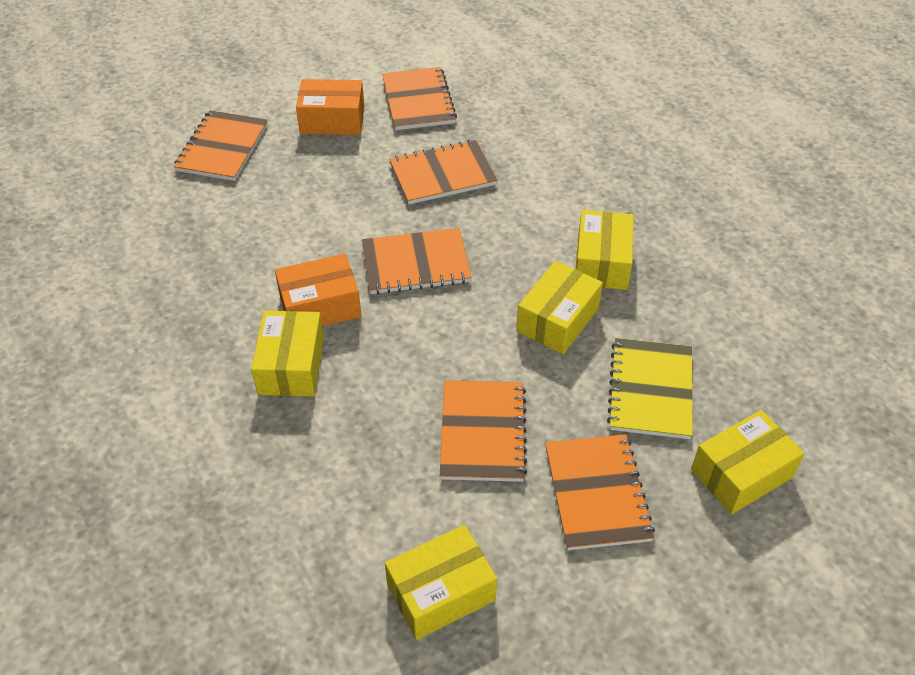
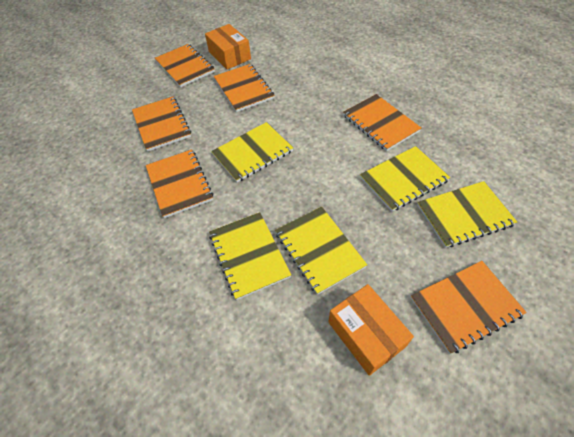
yellow box: 5 -> 0
yellow notebook: 1 -> 5

